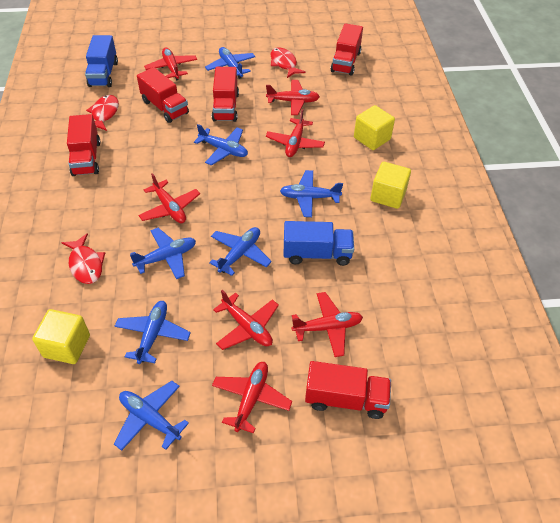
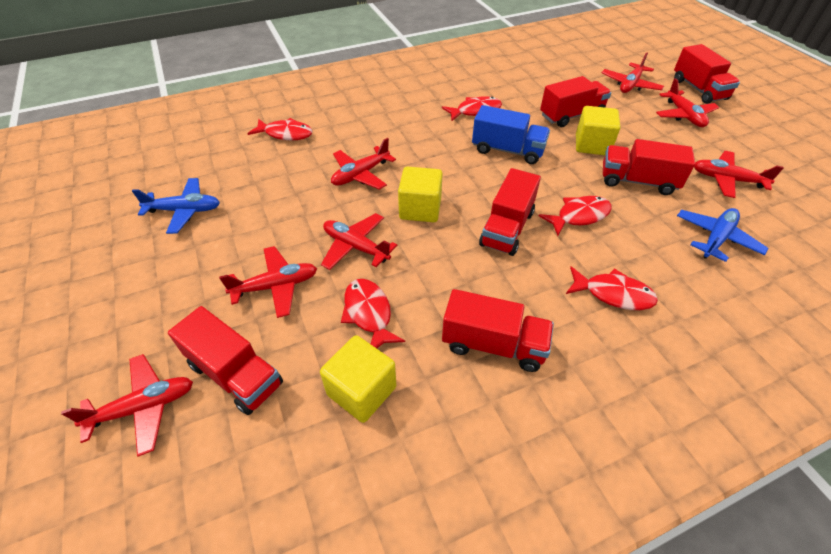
blue plane: 7 -> 2
blue truck: 2 -> 1
red fish: 3 -> 5
red truck: 5 -> 6

